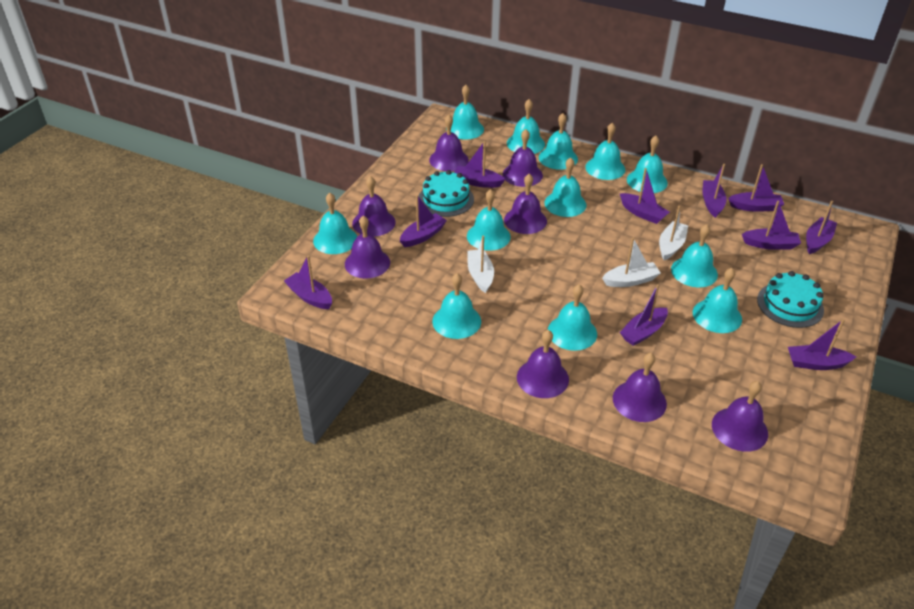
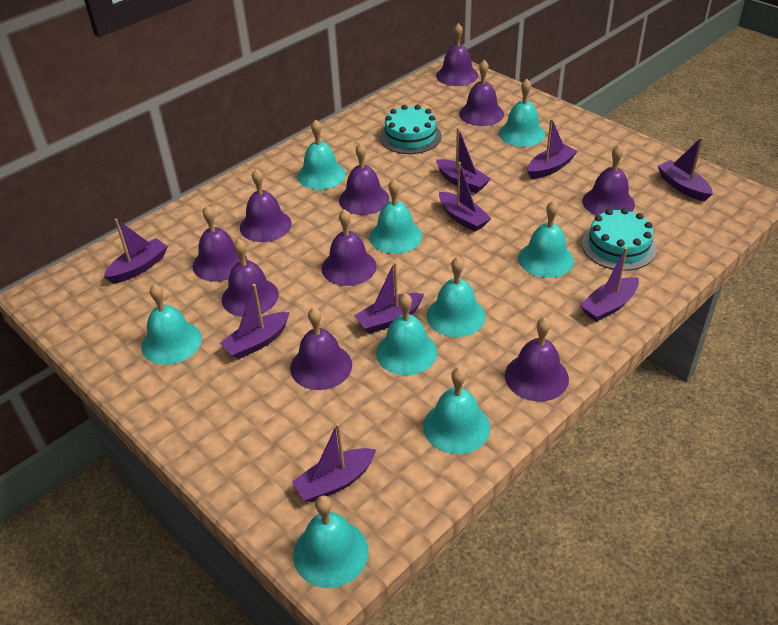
purple bell: 8 -> 10
purple boat: 10 -> 9
turquoise bell: 12 -> 9
white boat: 3 -> 0

